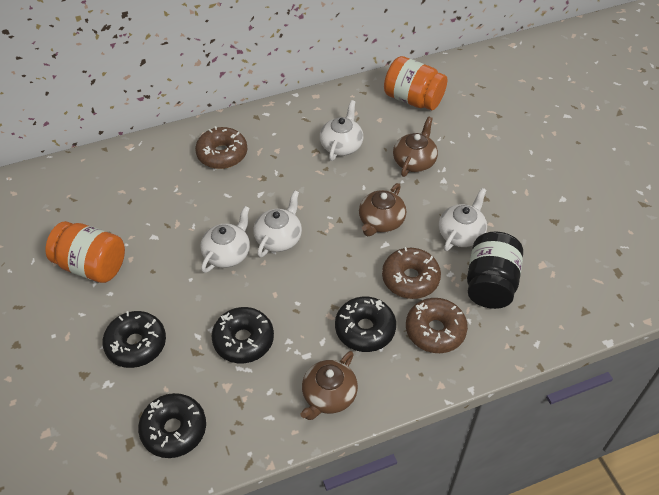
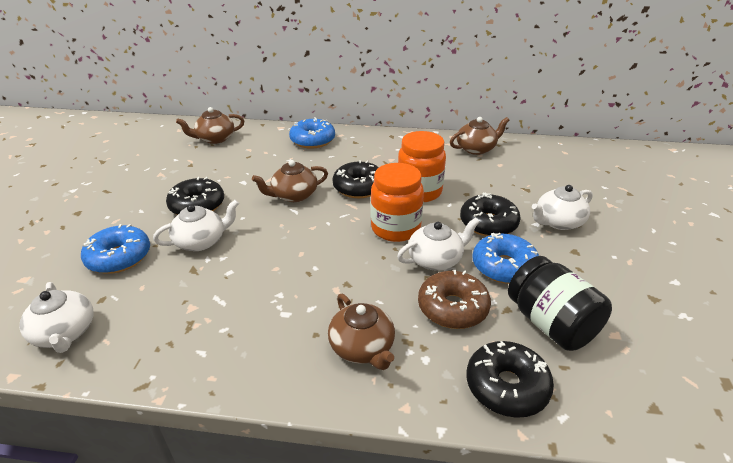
blue donut: 0 -> 3
brown donut: 3 -> 1
brown teapot: 3 -> 4

